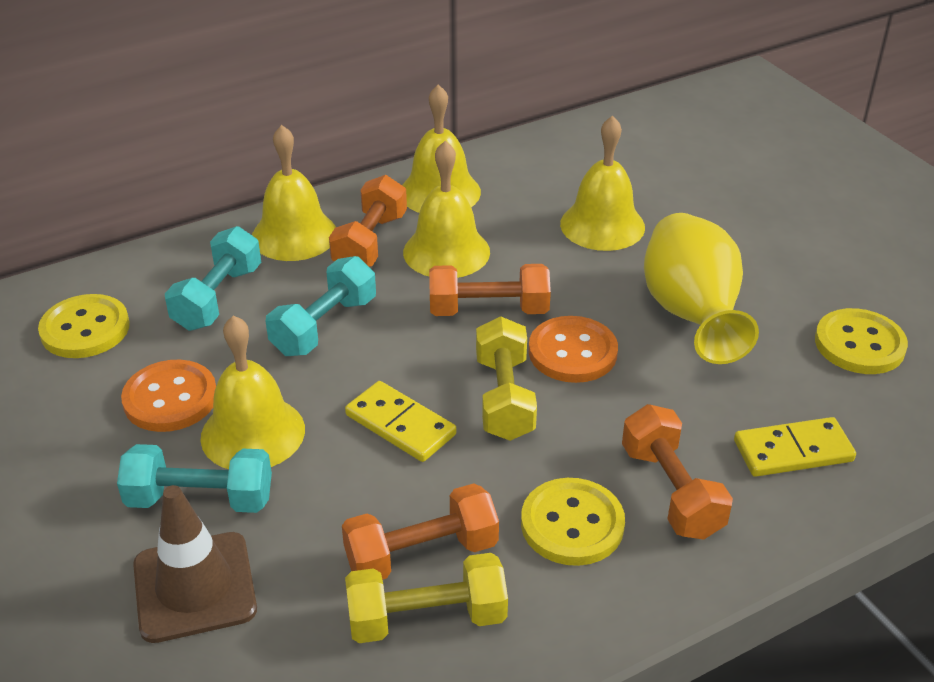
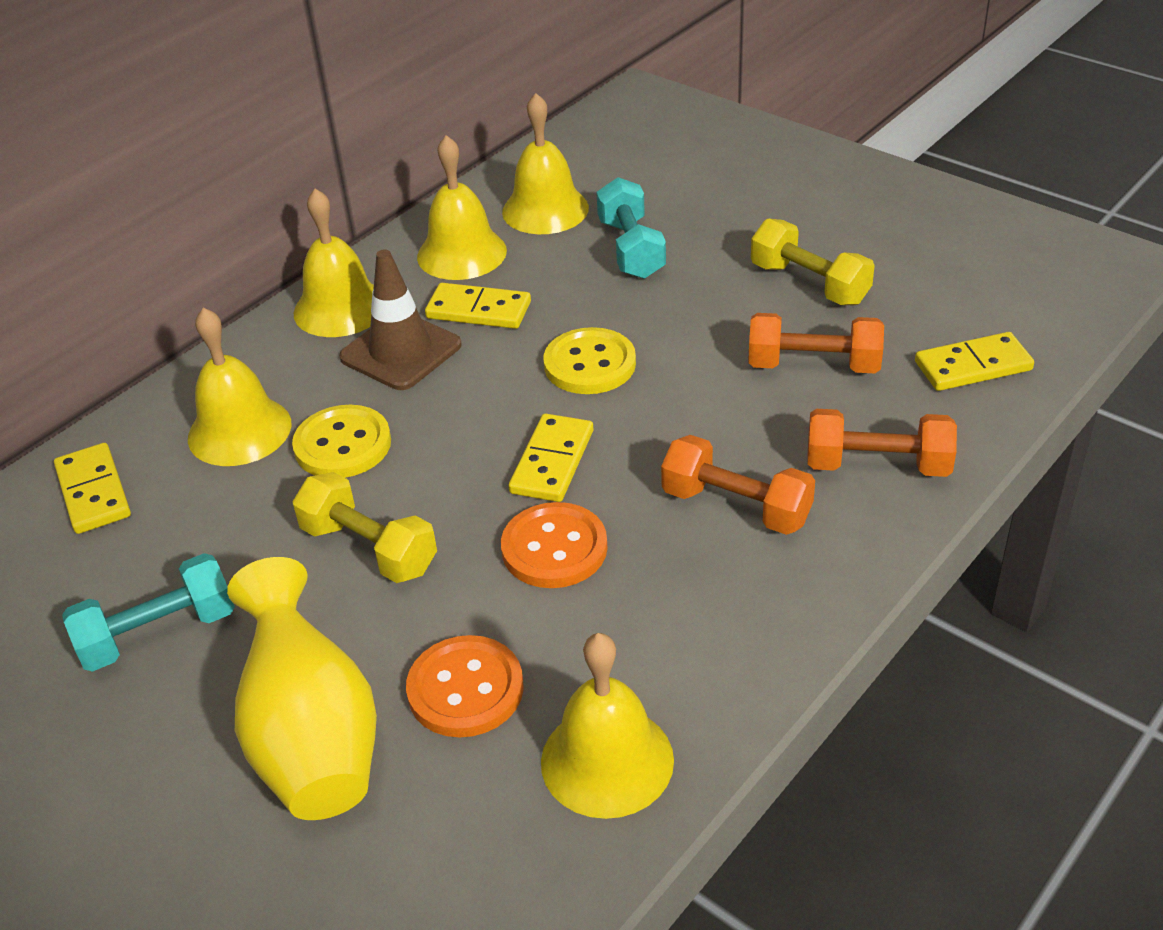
orange dumbbell: 4 -> 3
turquoise dumbbell: 3 -> 2
yellow button: 3 -> 2
yellow domino: 2 -> 4

